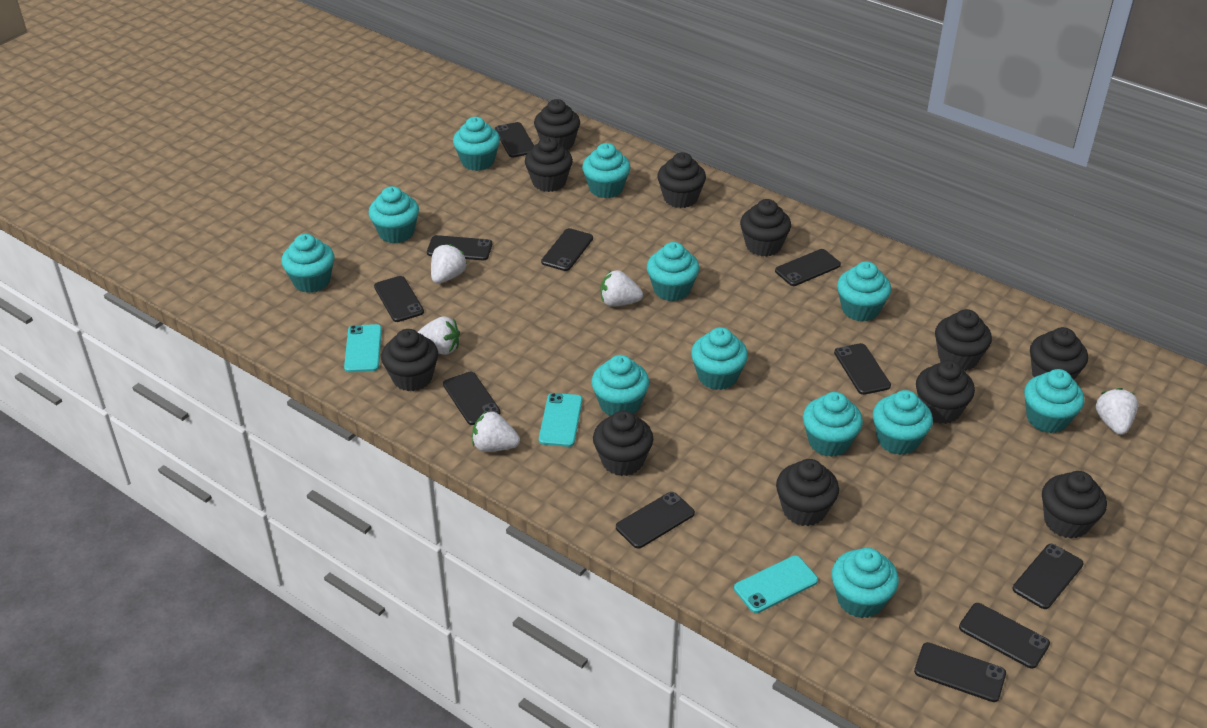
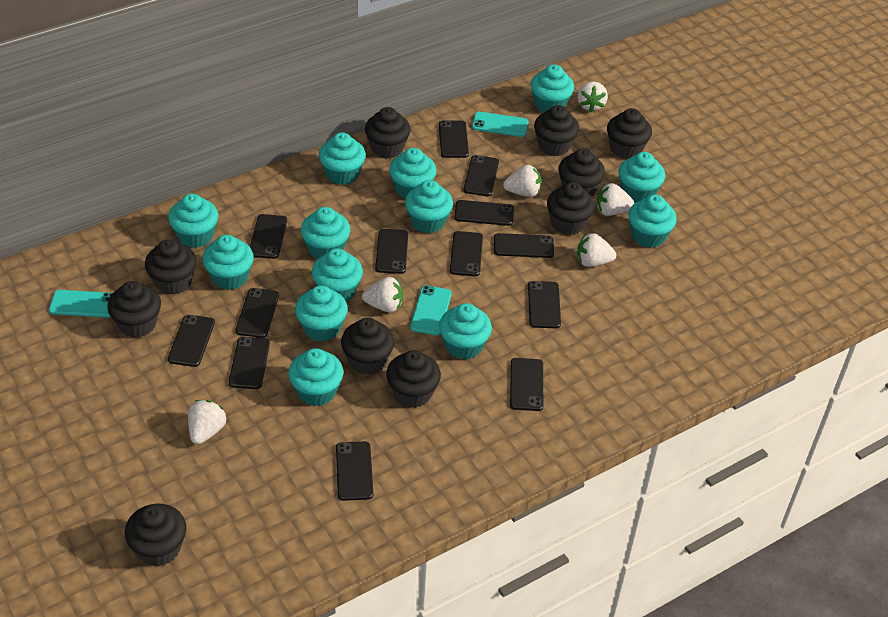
black cupcake: 11 -> 10
black phone: 11 -> 13
turquoise cupcake: 12 -> 13
white strawberry: 5 -> 6

